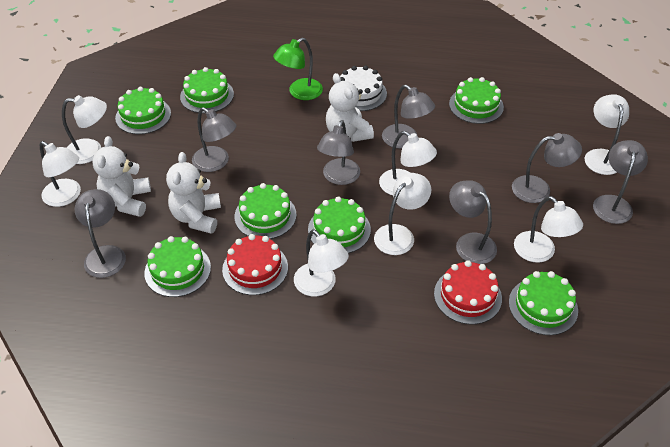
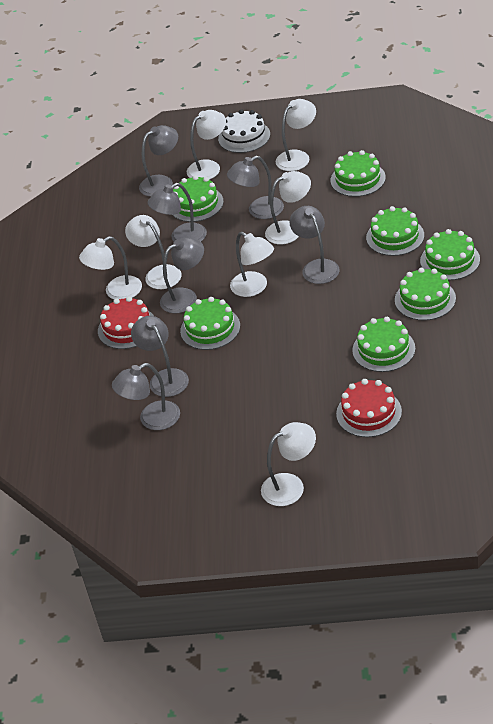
green lamp: 1 -> 0
white teddy bear: 3 -> 0

